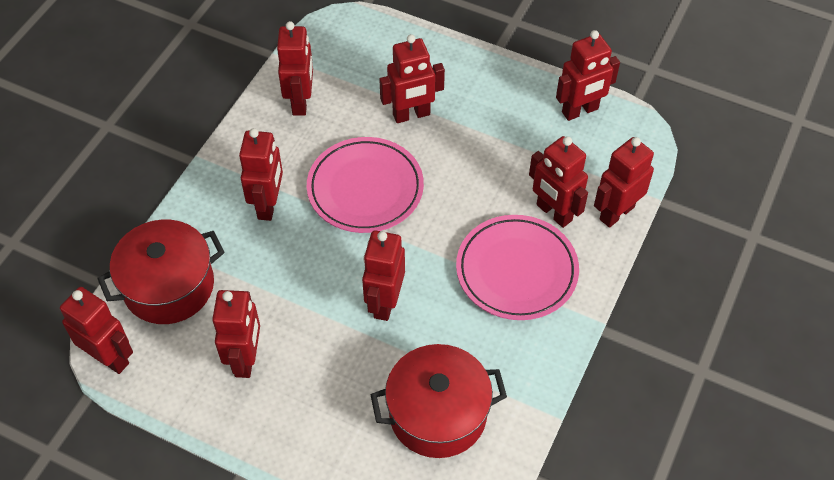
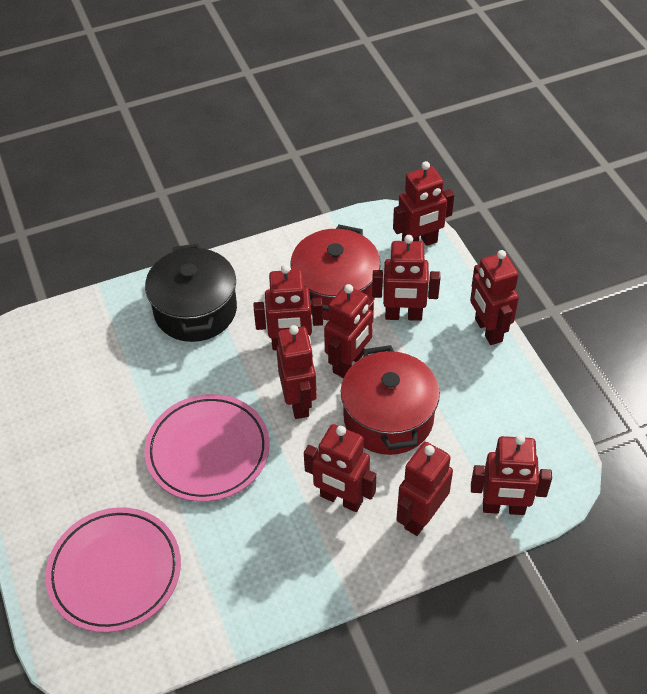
black pot: 0 -> 1

